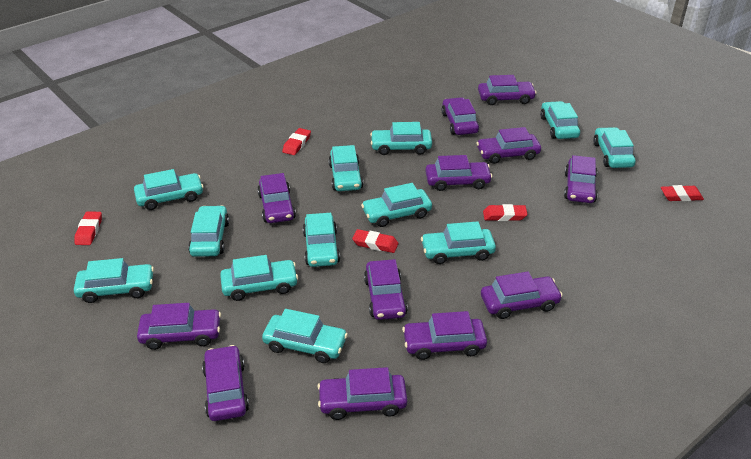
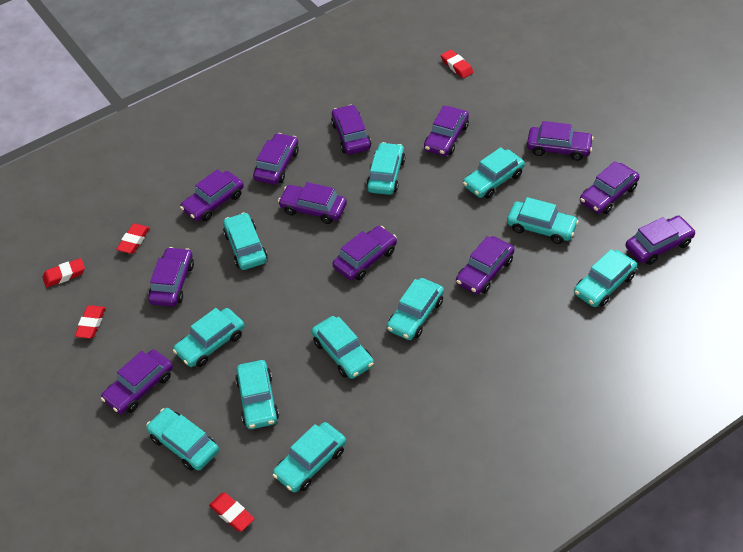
turquoise car: 12 -> 11

